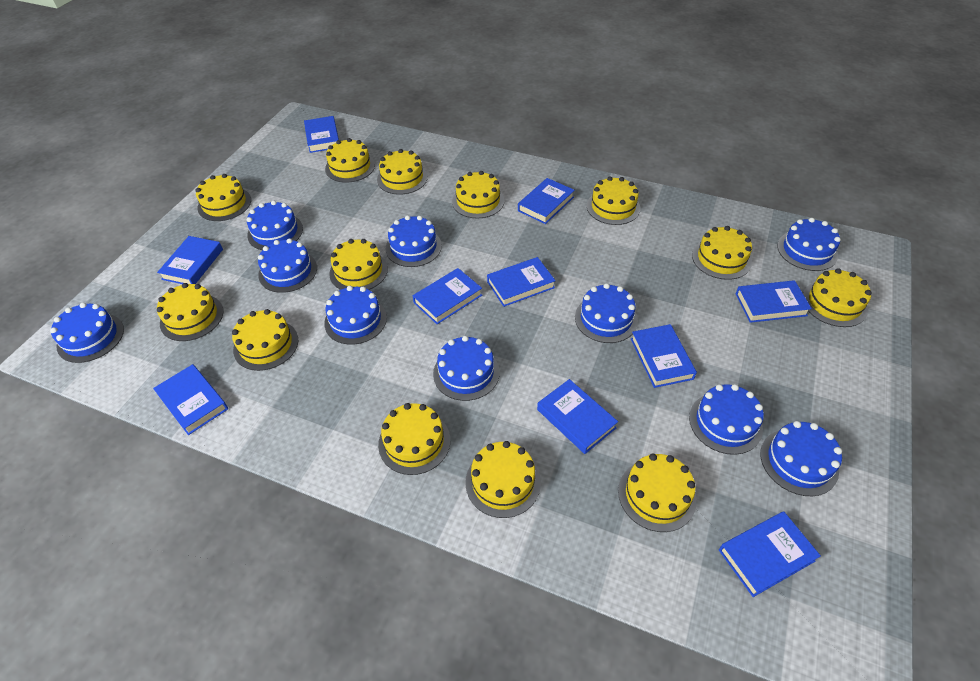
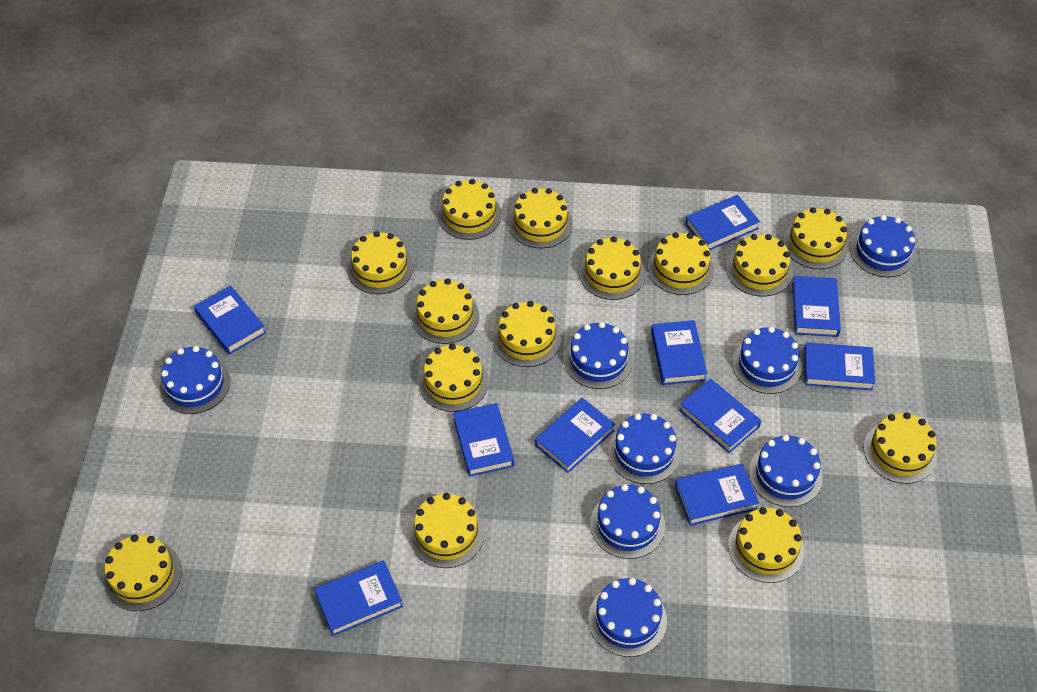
blue cake: 10 -> 8
yellow cake: 13 -> 14

